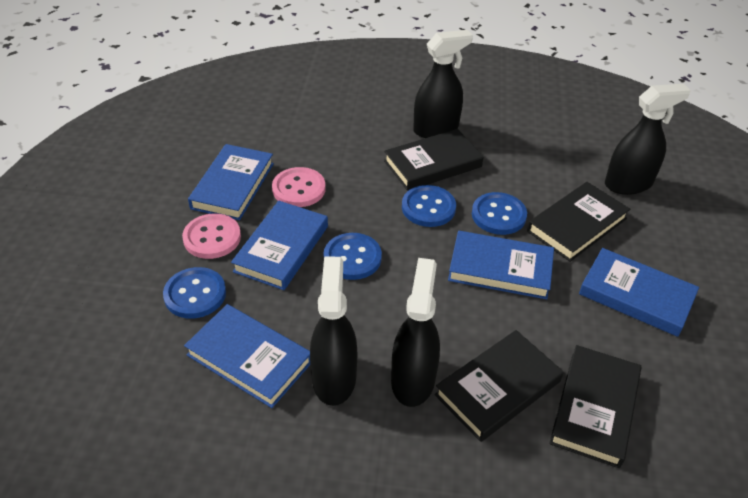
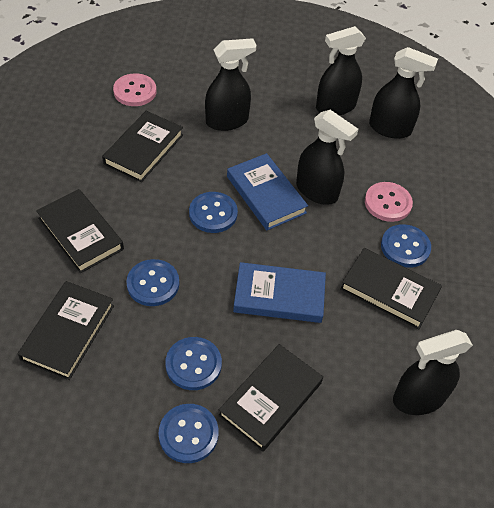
black book: 4 -> 5
black spray bottle: 4 -> 5
blue book: 5 -> 2
blue button: 4 -> 5

